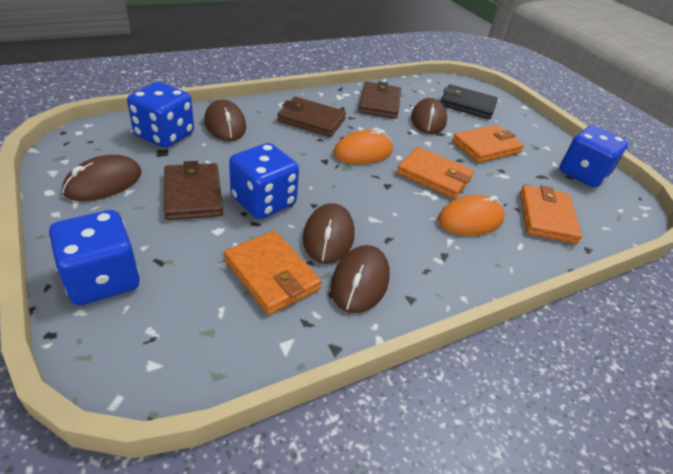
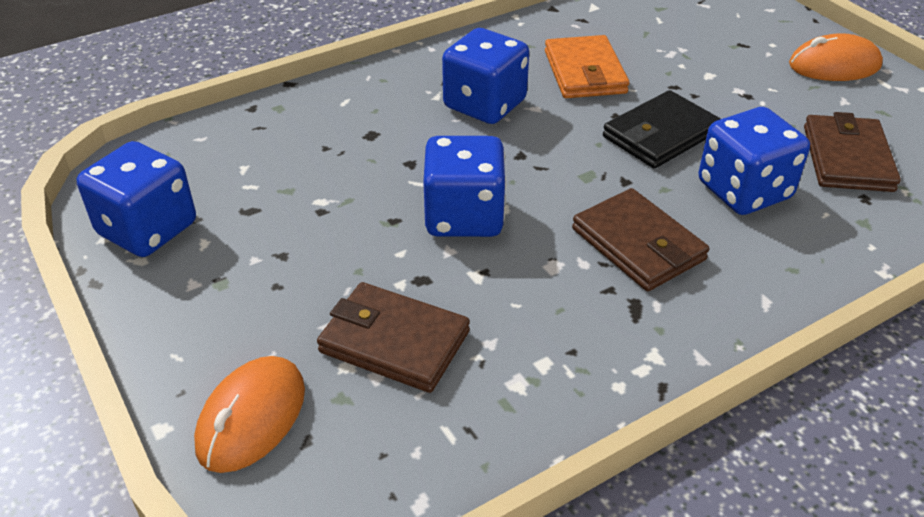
brown mouse: 5 -> 0
orange wallet: 4 -> 1

